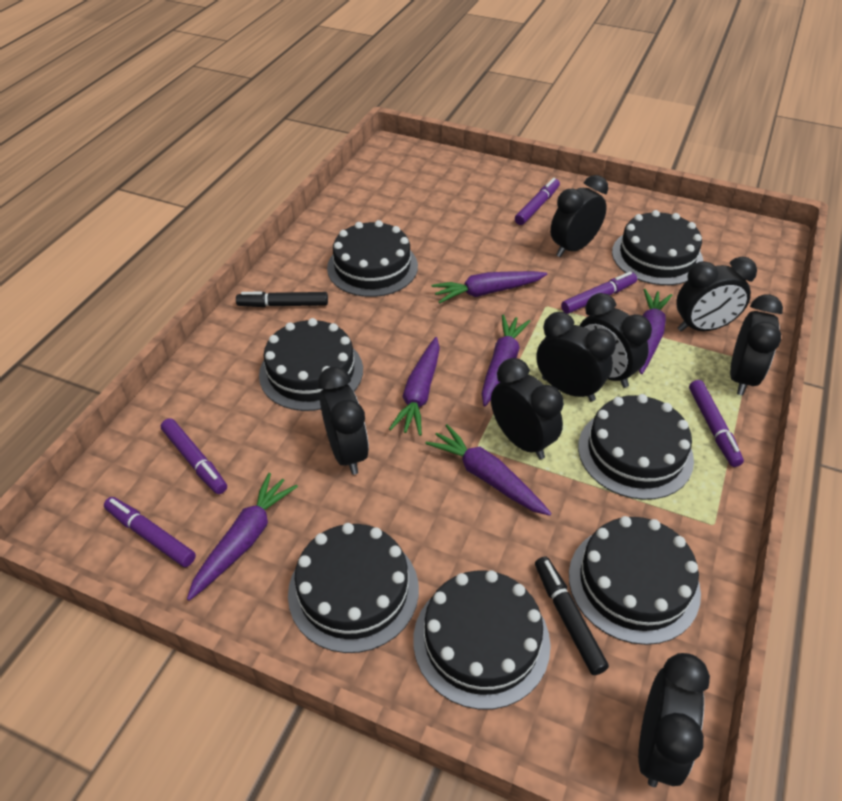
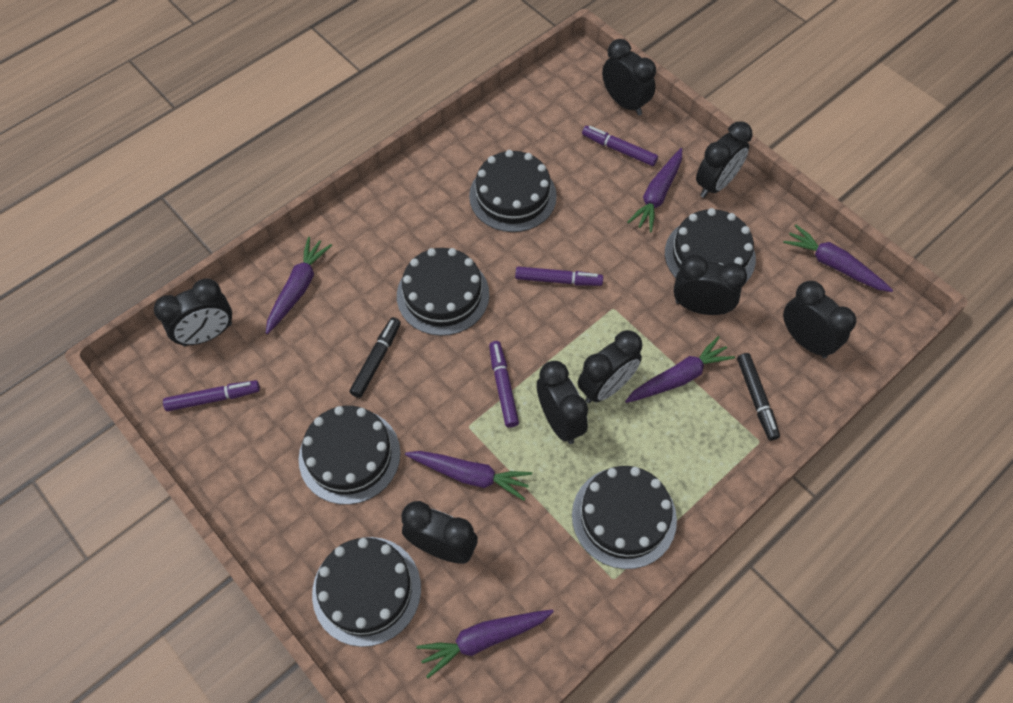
black cake: 7 -> 6
purple marker: 5 -> 4

